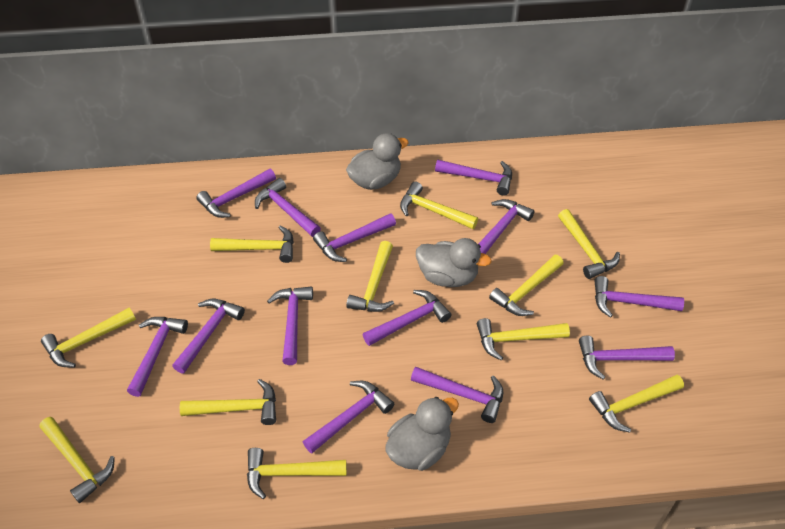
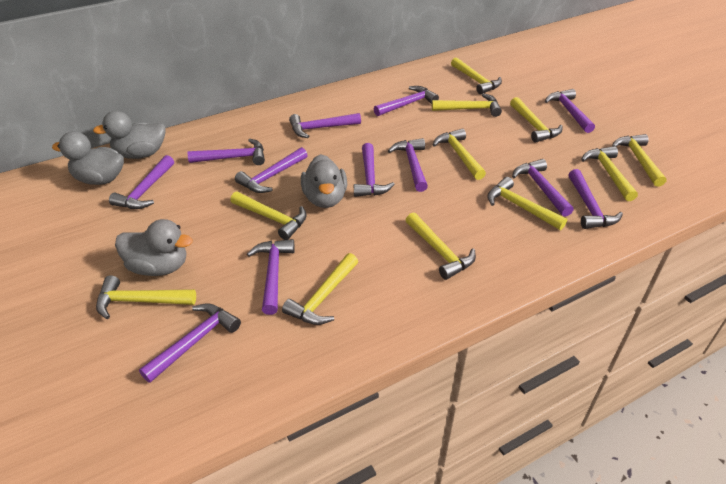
grey duck: 3 -> 4
purple hammer: 13 -> 12

